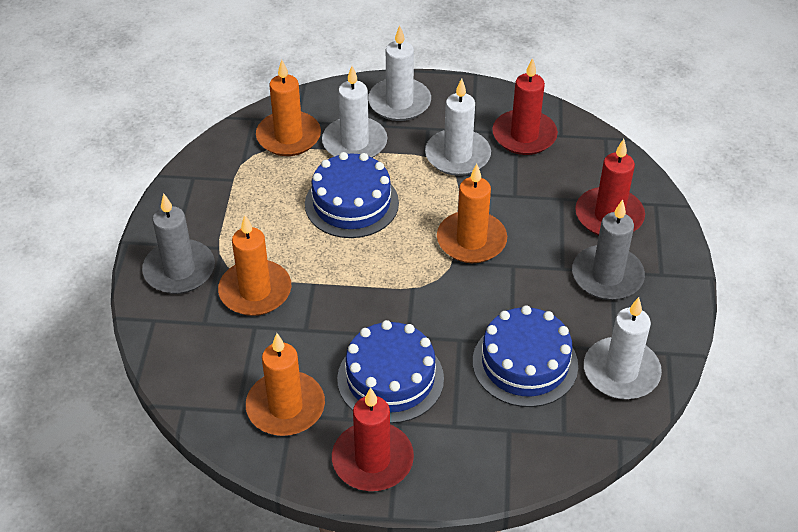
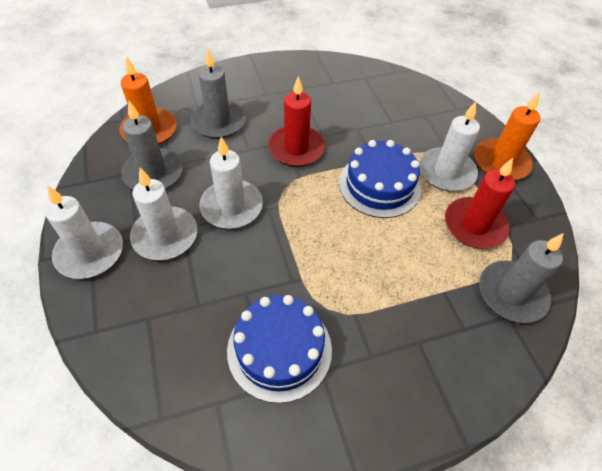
blue cake: 3 -> 2
grey candle: 2 -> 3
orange candle: 4 -> 2
red candle: 3 -> 2

